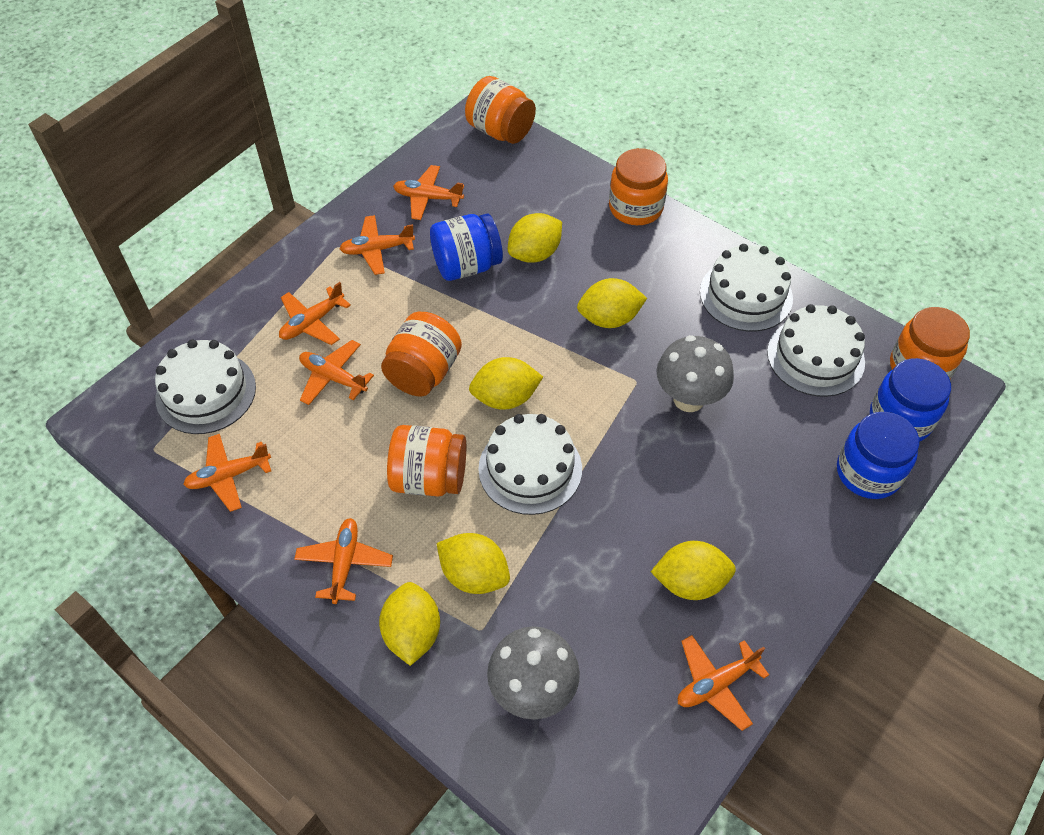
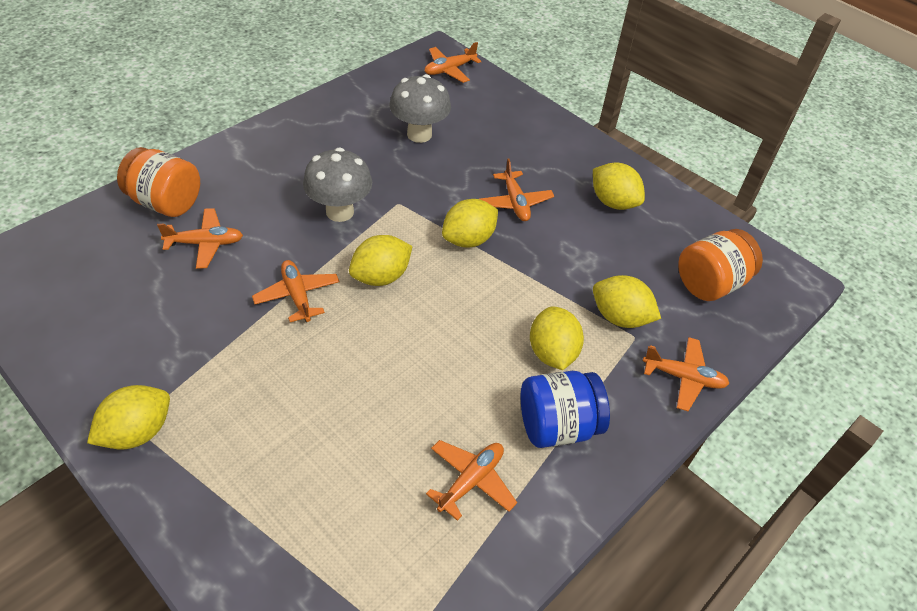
blue jar: 3 -> 1
orange jar: 5 -> 2
orange plane: 7 -> 6
white cake: 4 -> 0

